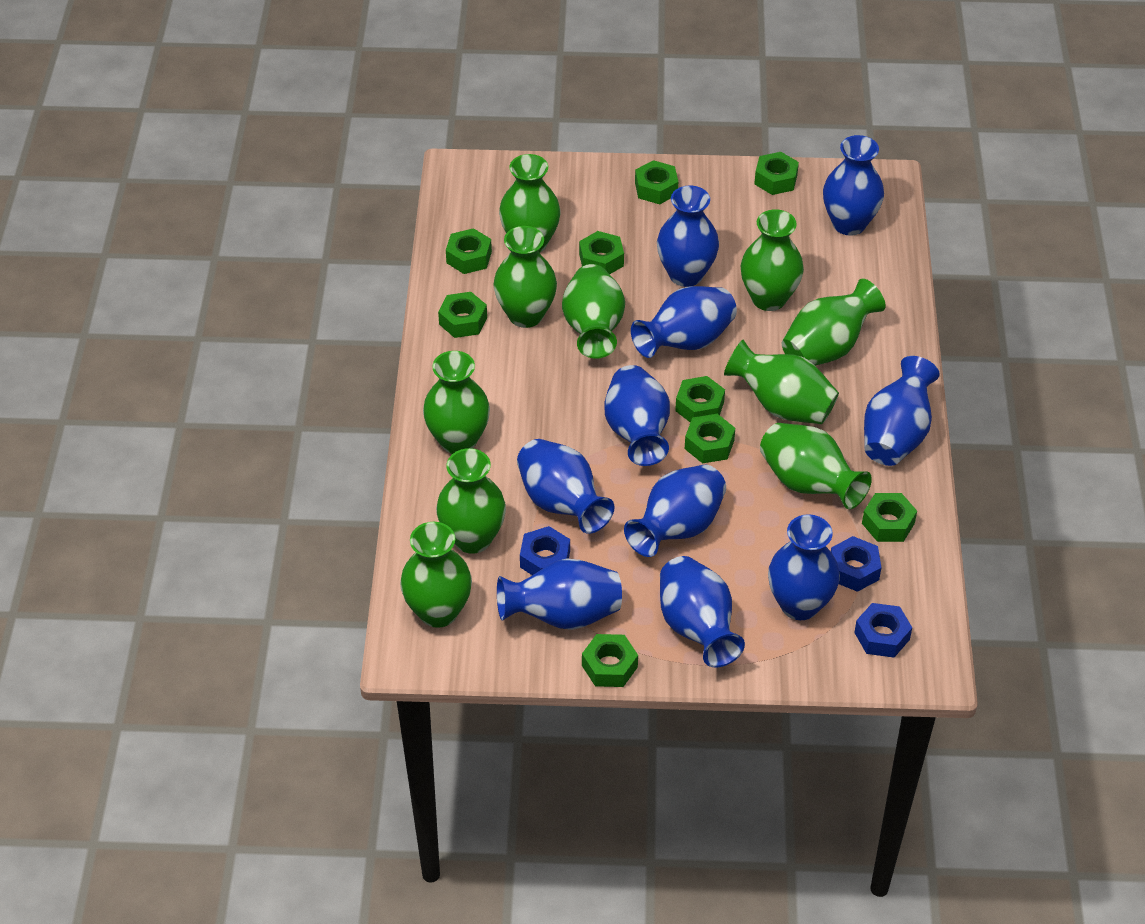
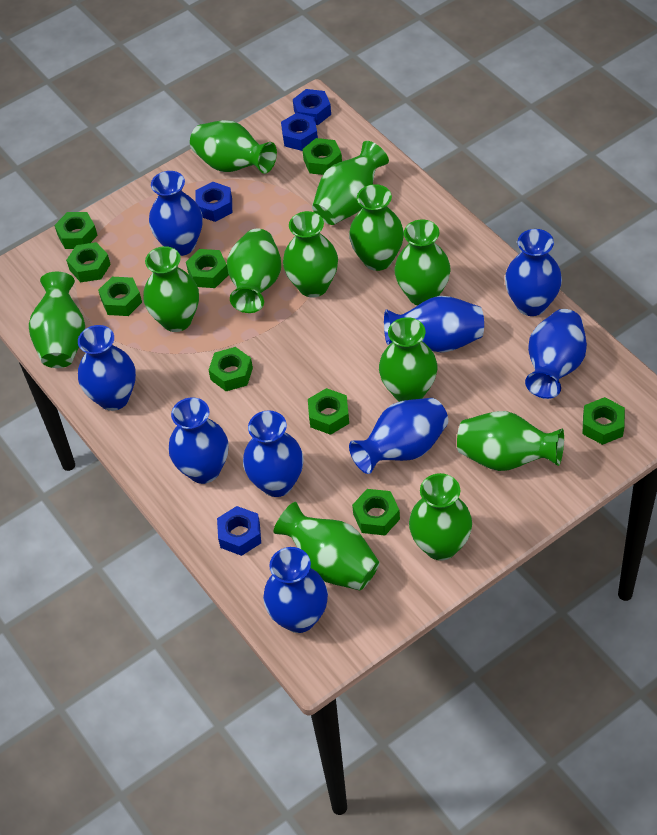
blue nut: 3 -> 4
blue vase: 10 -> 9
green vase: 10 -> 12

